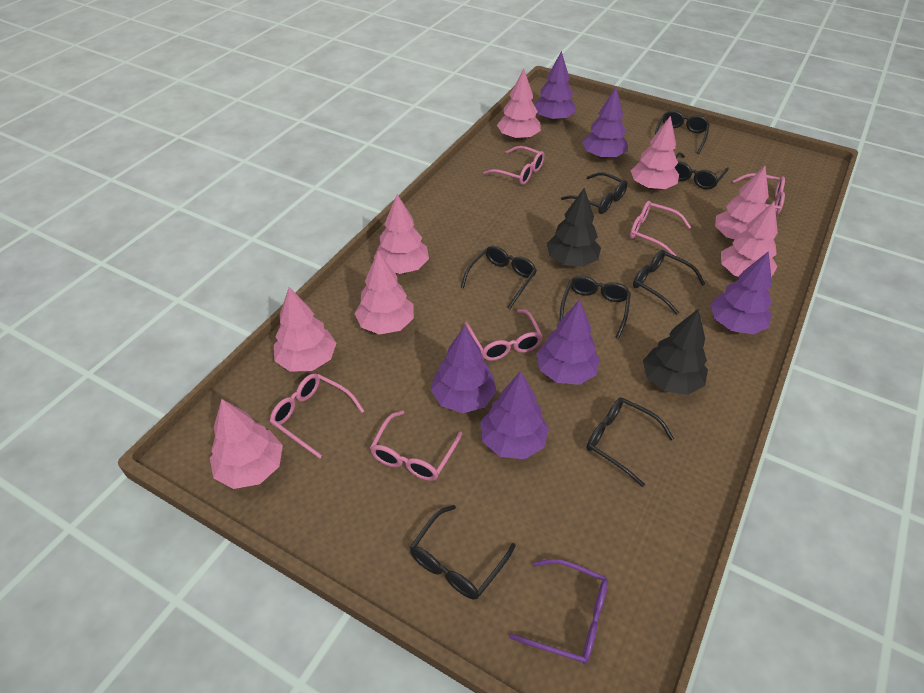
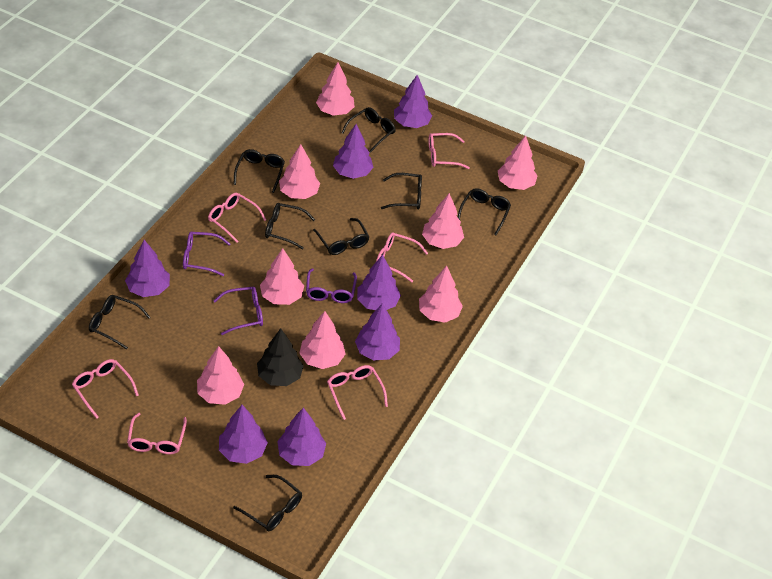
black tree: 2 -> 1
purple glasses: 1 -> 3
purple tree: 6 -> 7

